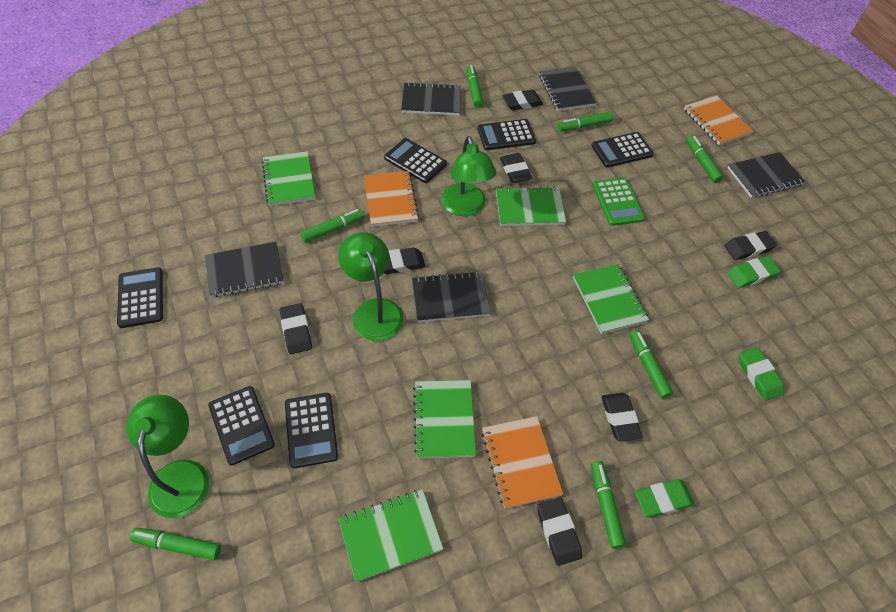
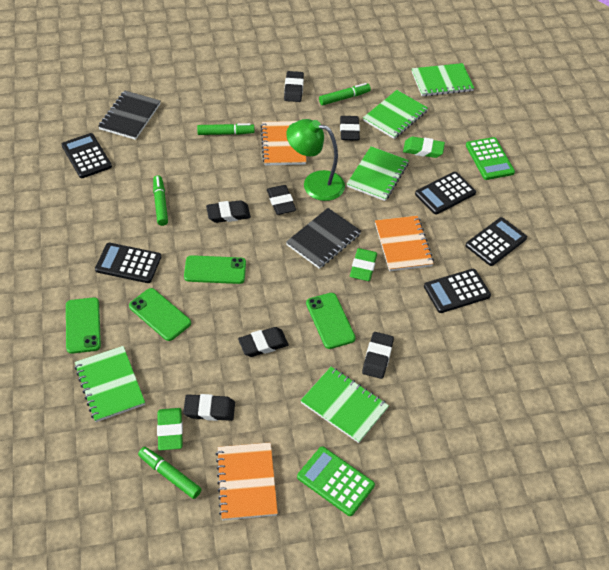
black calculator: 6 -> 5
black notebook: 5 -> 2
green calculator: 1 -> 2
green lamp: 3 -> 1
green marker: 7 -> 4
green phone: 0 -> 4

